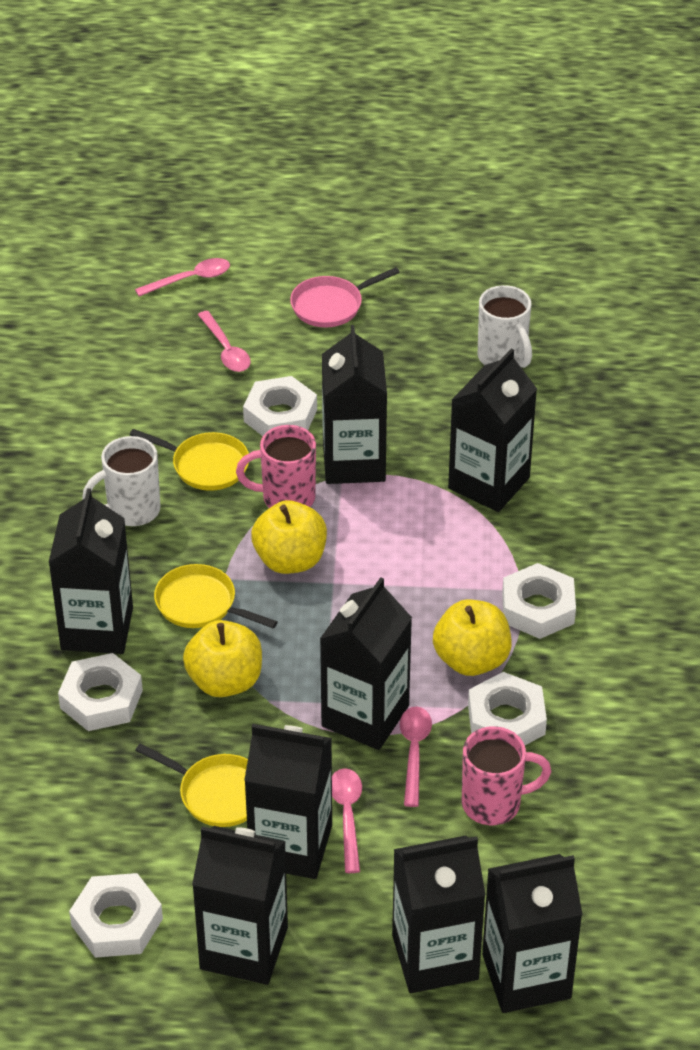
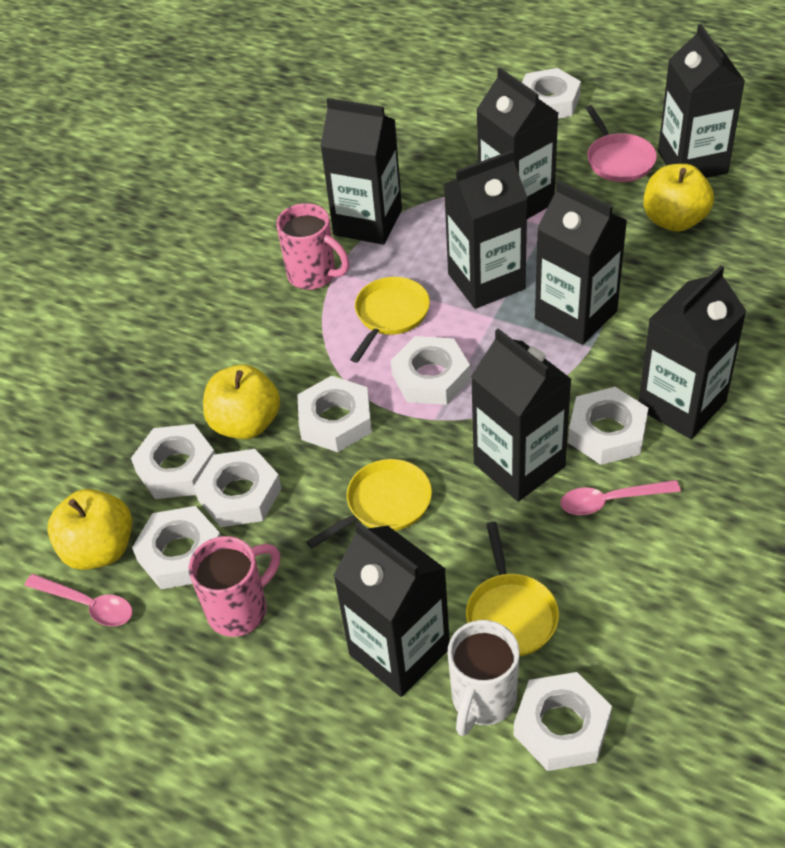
pink spoon: 4 -> 2
white mug: 2 -> 1
white nut: 5 -> 8

